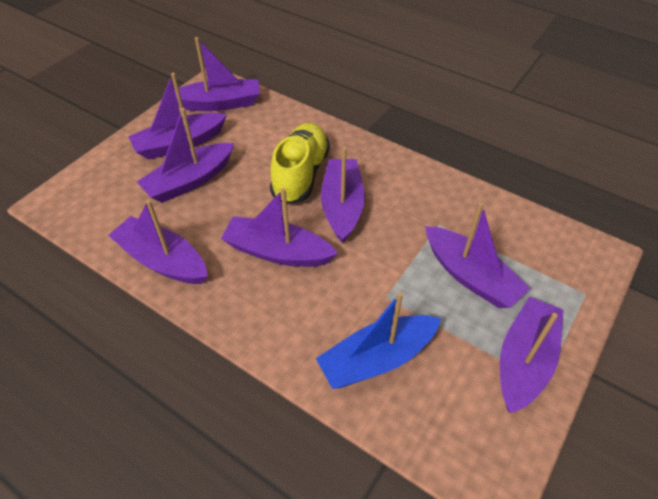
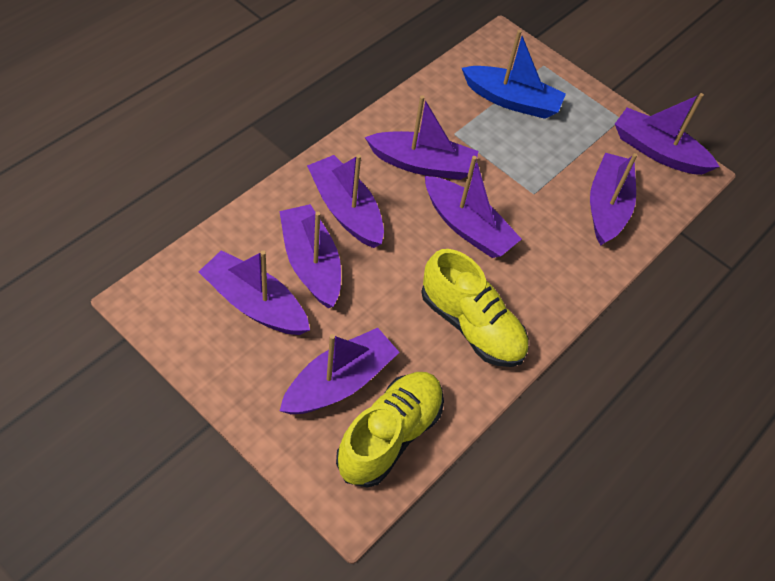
yellow shoe: 1 -> 2

